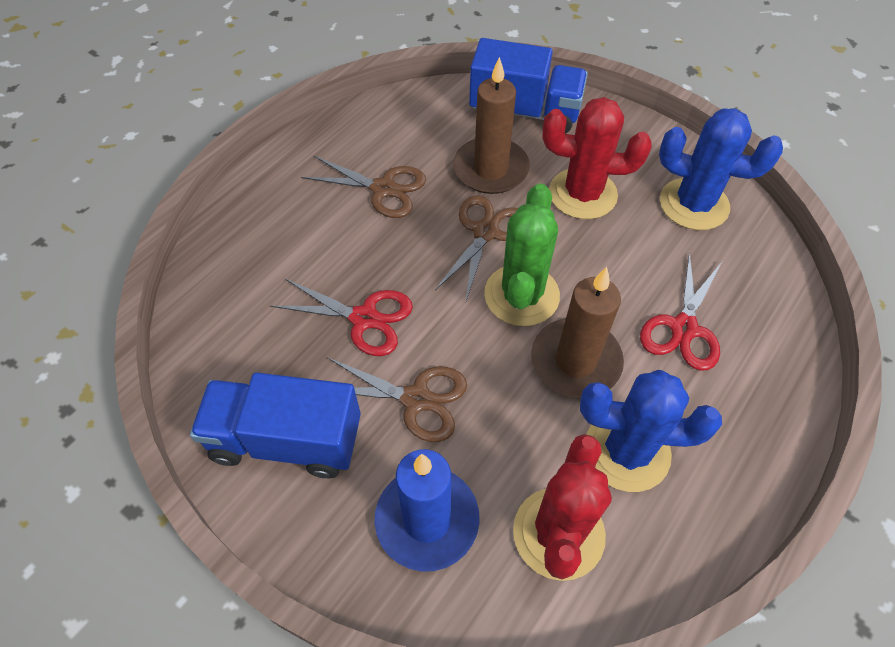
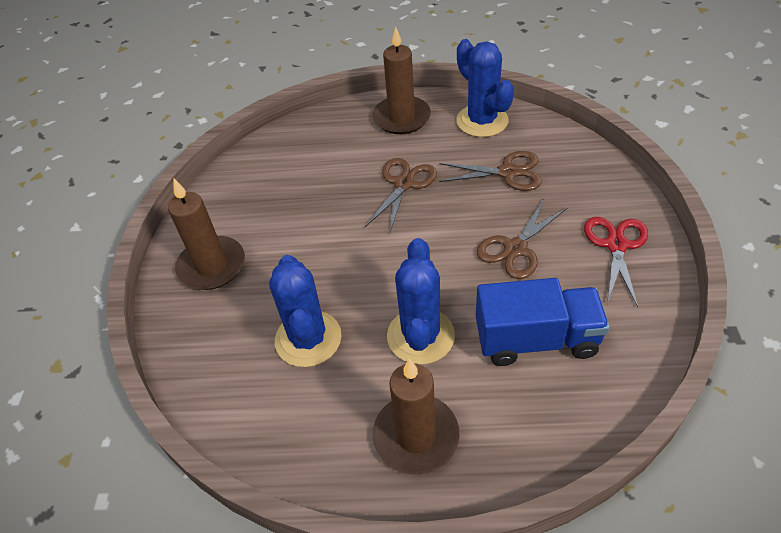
blue cactus: 2 -> 3
blue candle: 1 -> 0
blue truck: 2 -> 1
brown candle: 2 -> 3
green cactus: 1 -> 0
red cactus: 2 -> 0
red scissors: 2 -> 1

